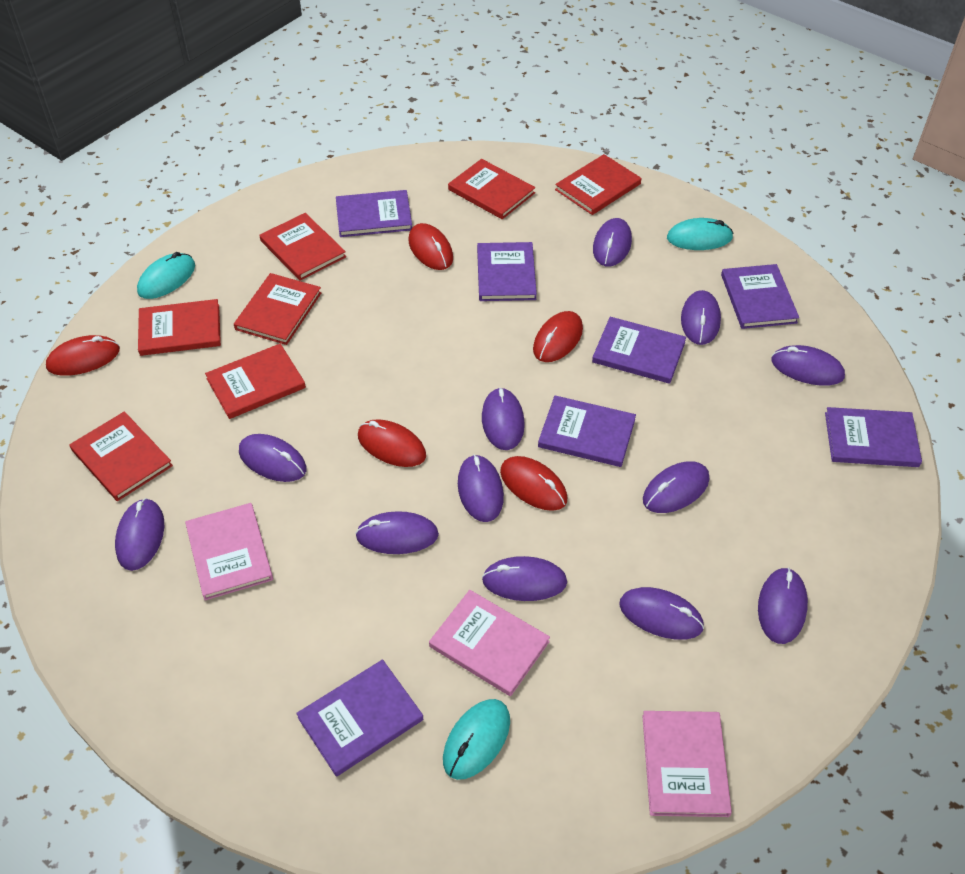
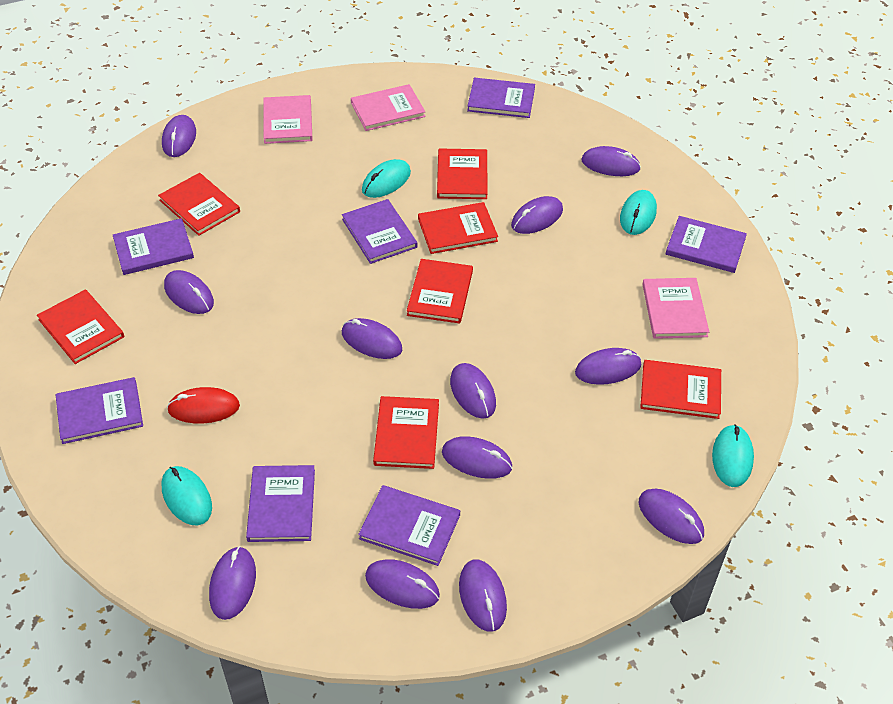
red mouse: 5 -> 1
turquoise mouse: 3 -> 4

